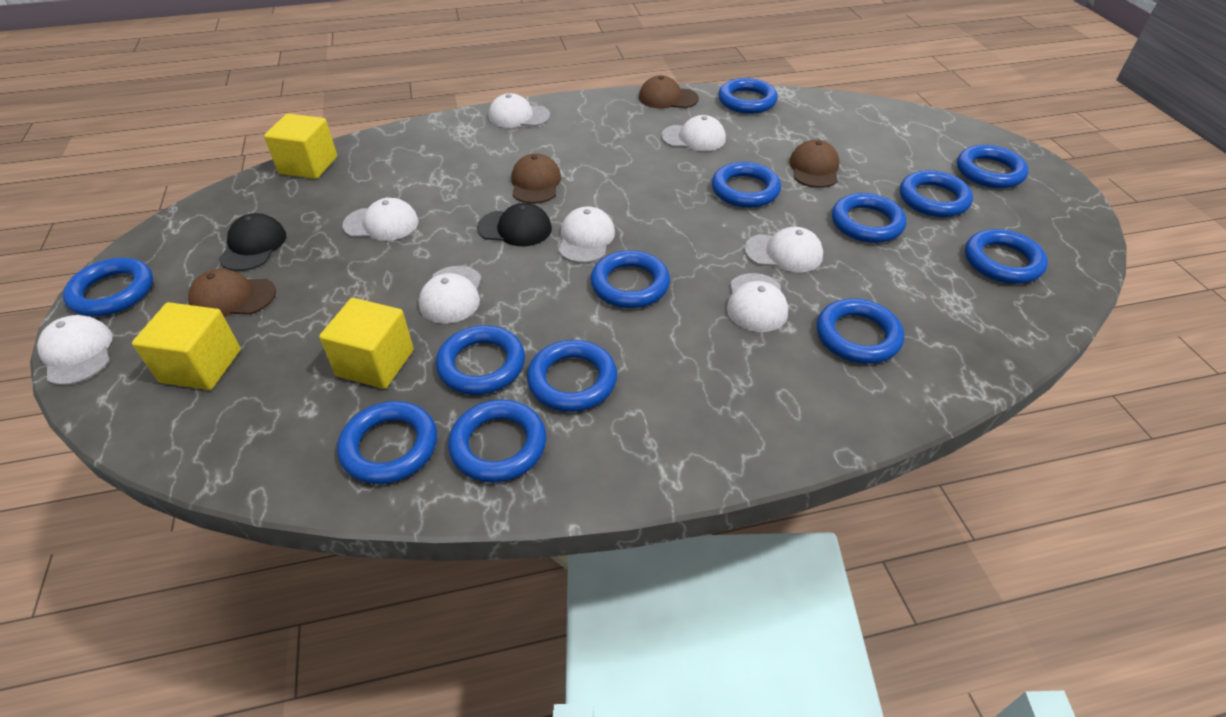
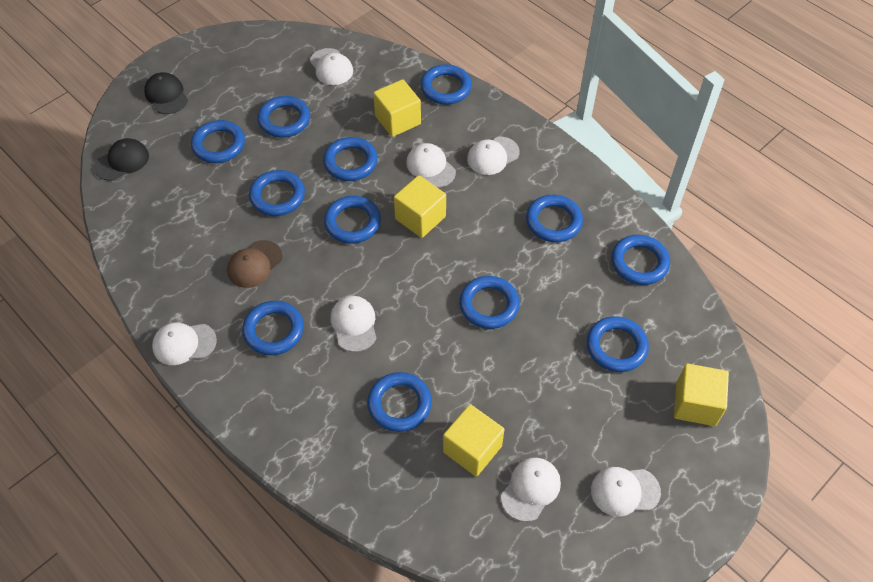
blue ring: 13 -> 12
brown cap: 4 -> 1
white cap: 8 -> 7
yellow cube: 3 -> 4

